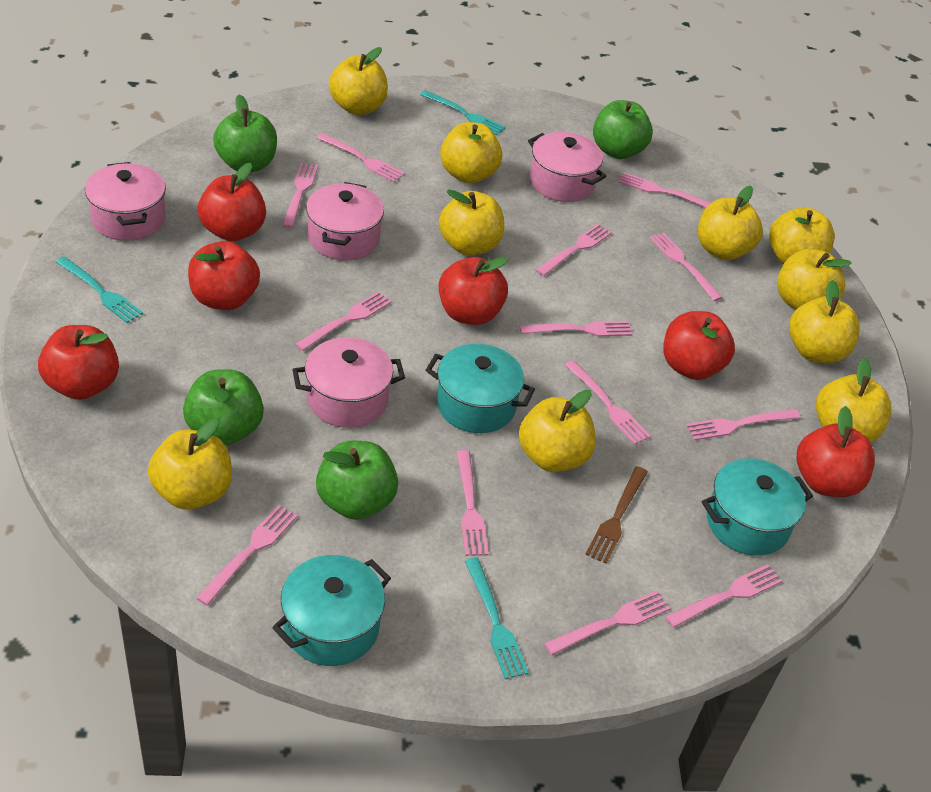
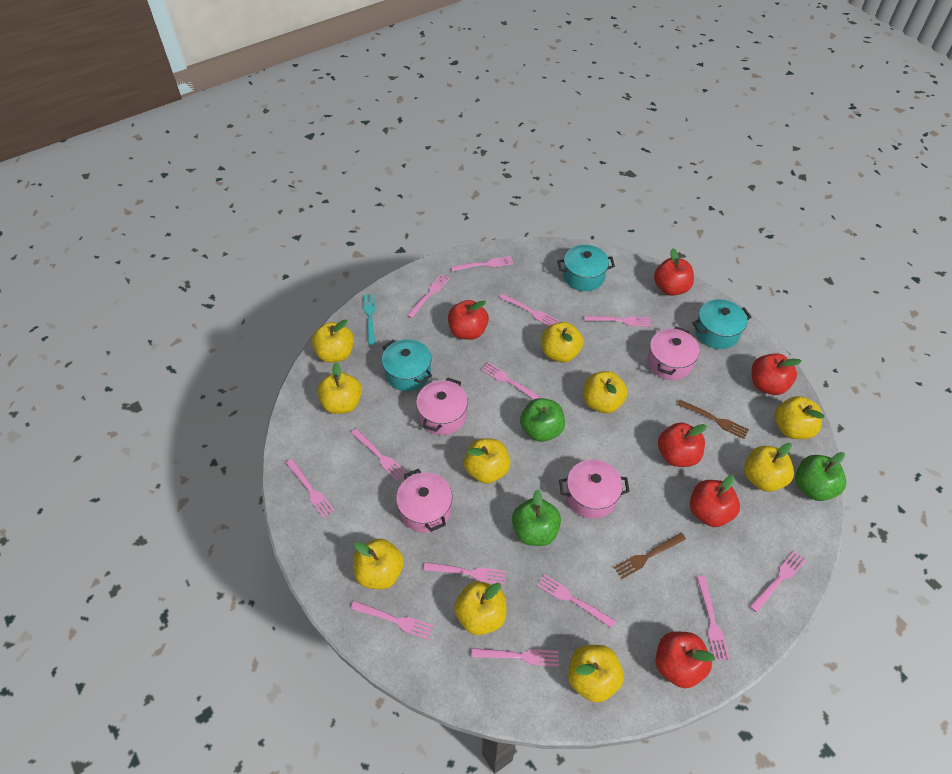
brown fork: 1 -> 2
green apple: 4 -> 3
turquoise fork: 3 -> 1

